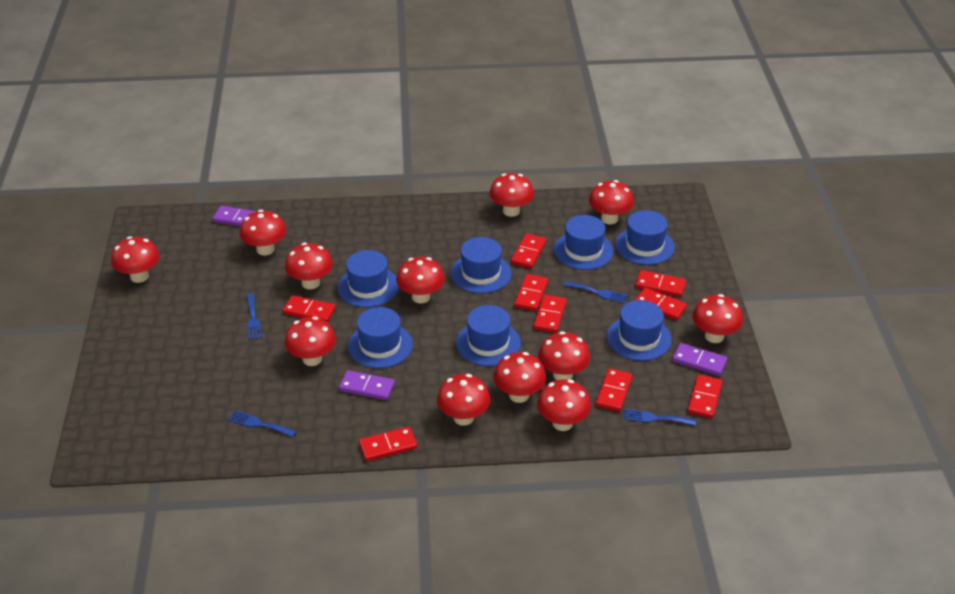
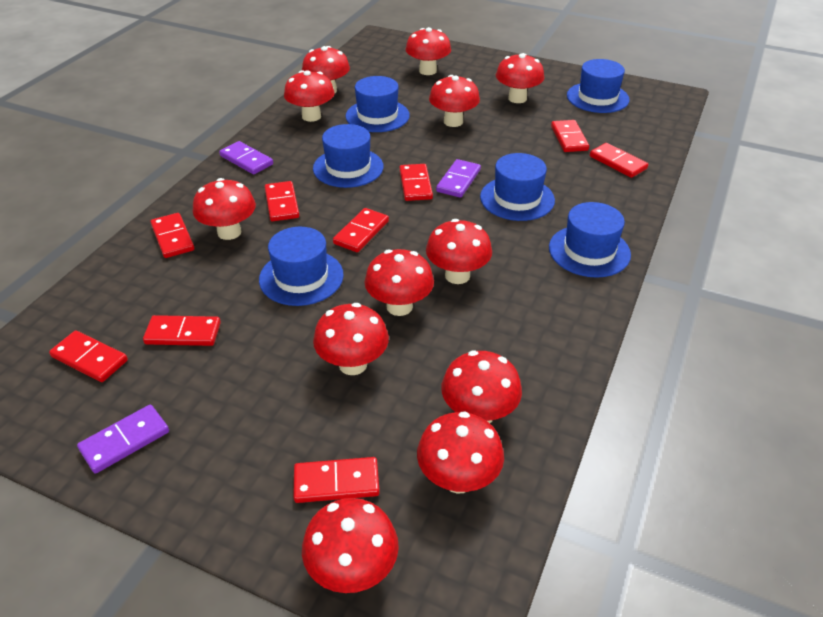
blue fork: 4 -> 0
blue hat: 7 -> 6

